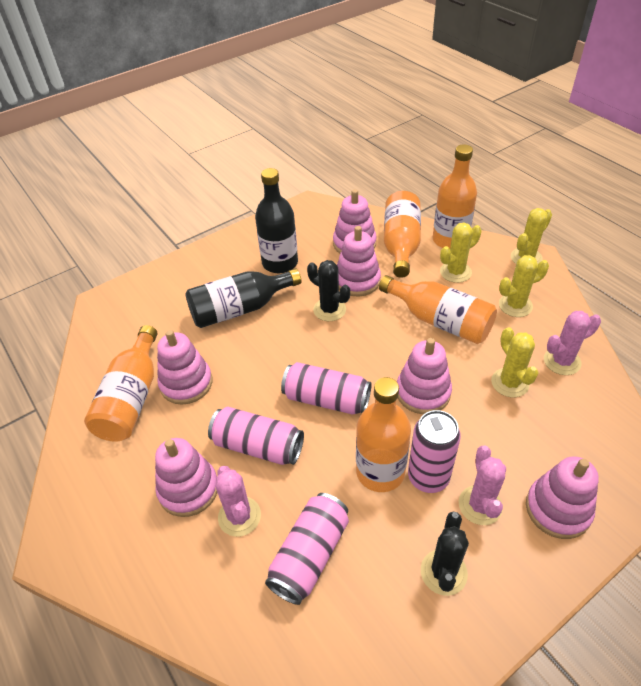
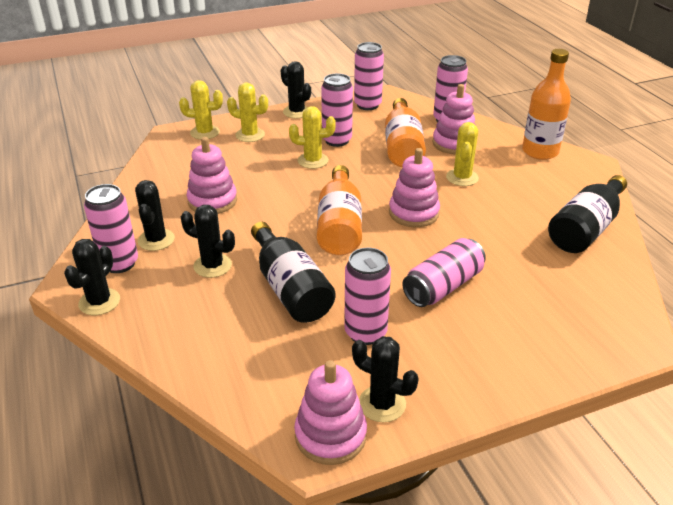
black cactus: 2 -> 5
orange bottle: 5 -> 3
pink cactus: 3 -> 0
pink can: 4 -> 6
pink stacking toy: 6 -> 4

